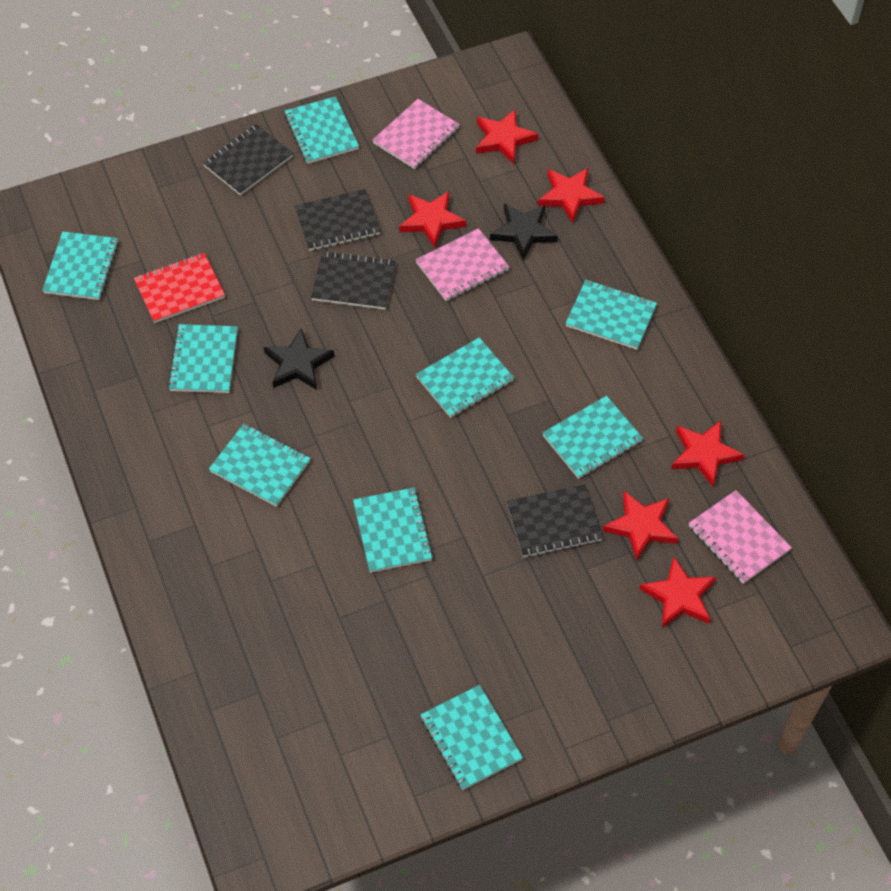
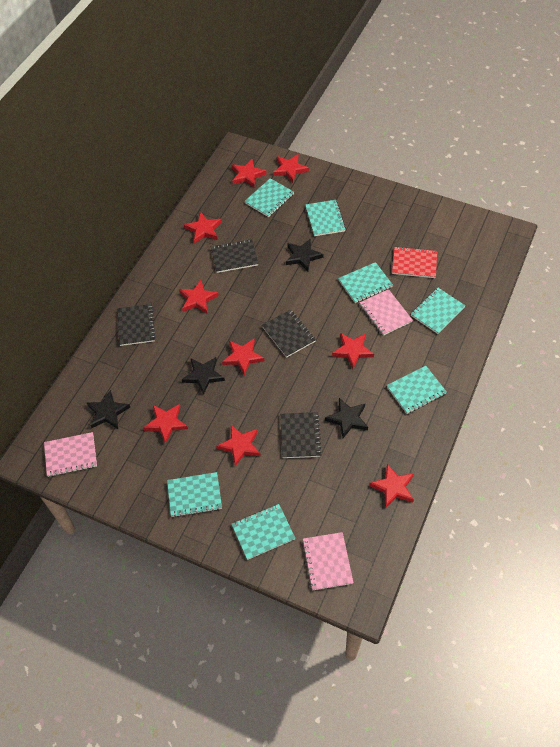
black star: 2 -> 4
red star: 6 -> 9
turquoise notebook: 9 -> 7

